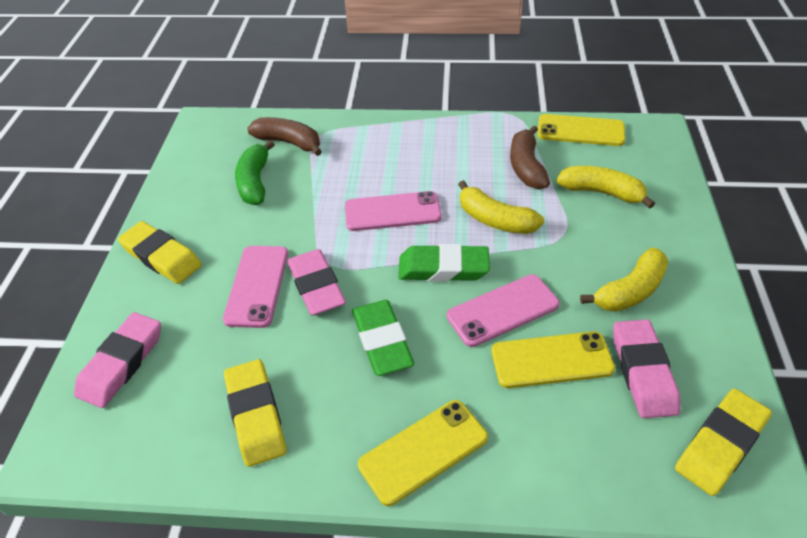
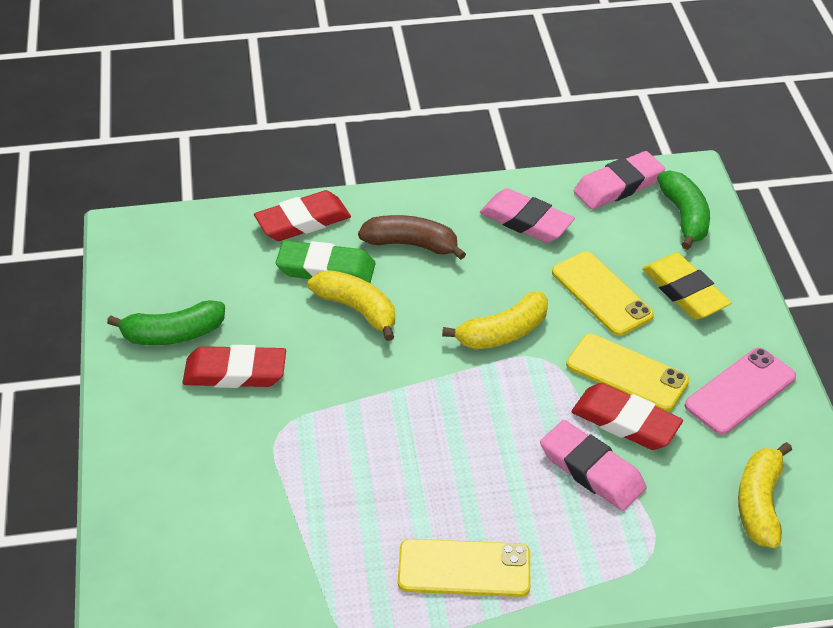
brown banana: 2 -> 1
green banana: 1 -> 2
green eraser: 2 -> 1
pink phone: 3 -> 1
red eraser: 0 -> 3
yellow eraser: 3 -> 1

